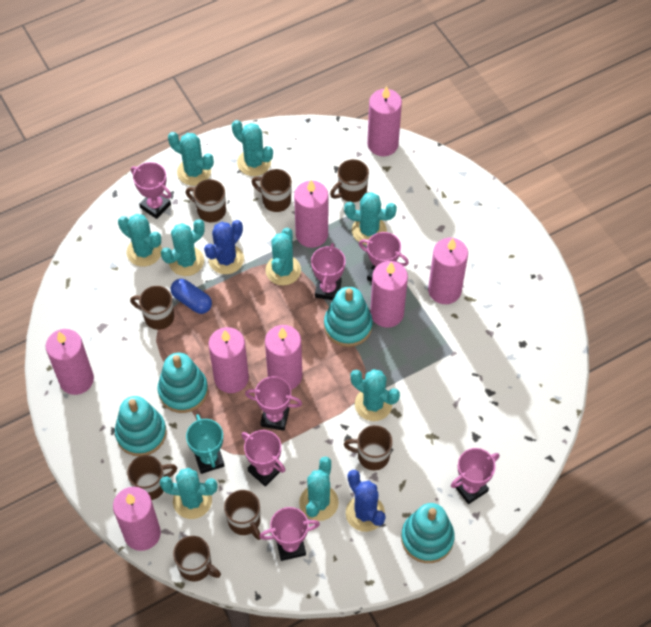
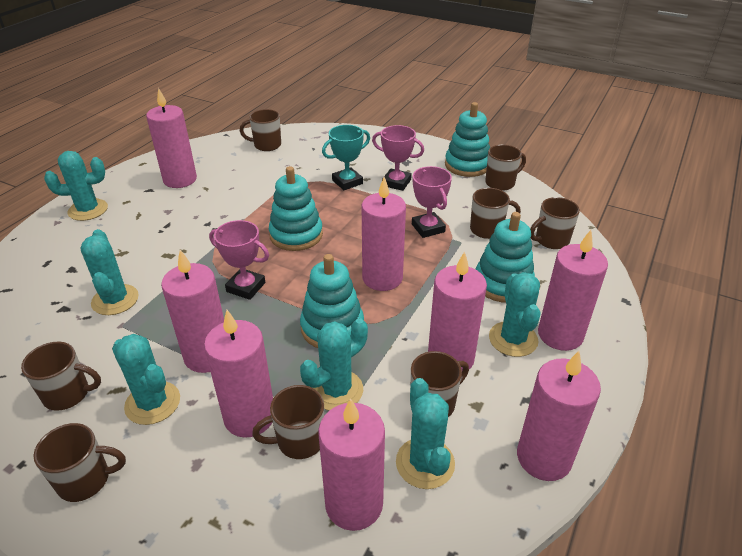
blue cactus: 2 -> 0
blue capsule: 1 -> 0
pink trophy: 7 -> 3
turquoise cactus: 9 -> 6

